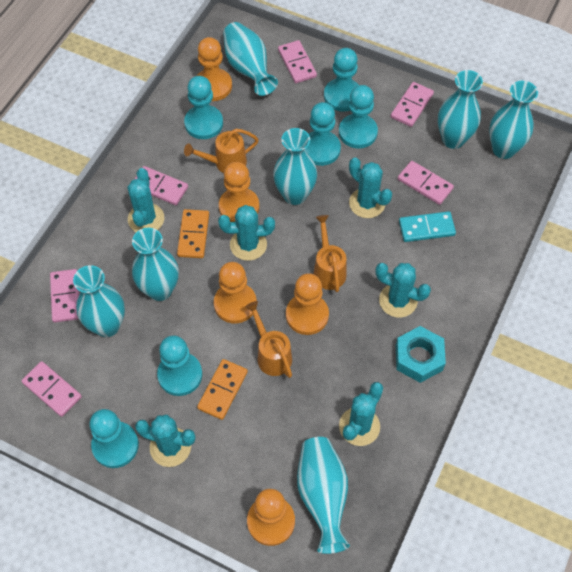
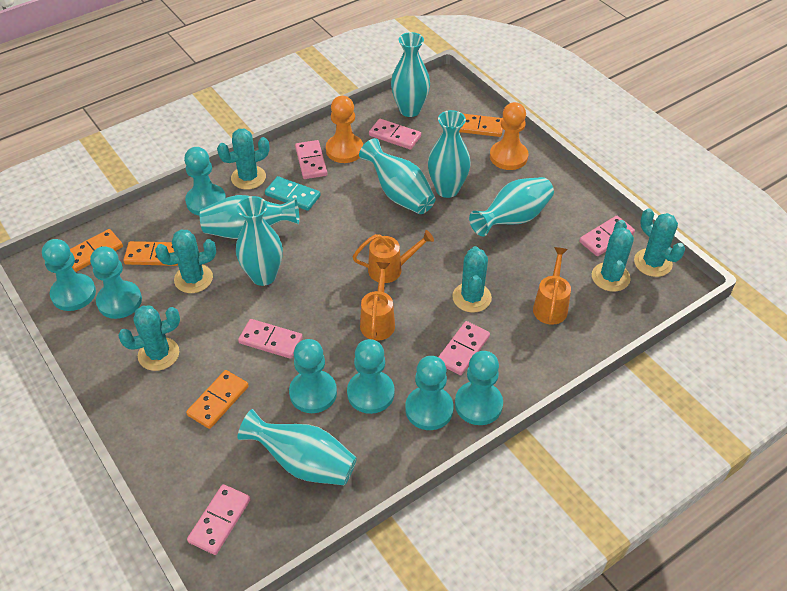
orange domino: 2 -> 4
orange pawn: 5 -> 2
turquoise nut: 1 -> 0
turquoise pawn: 6 -> 7

